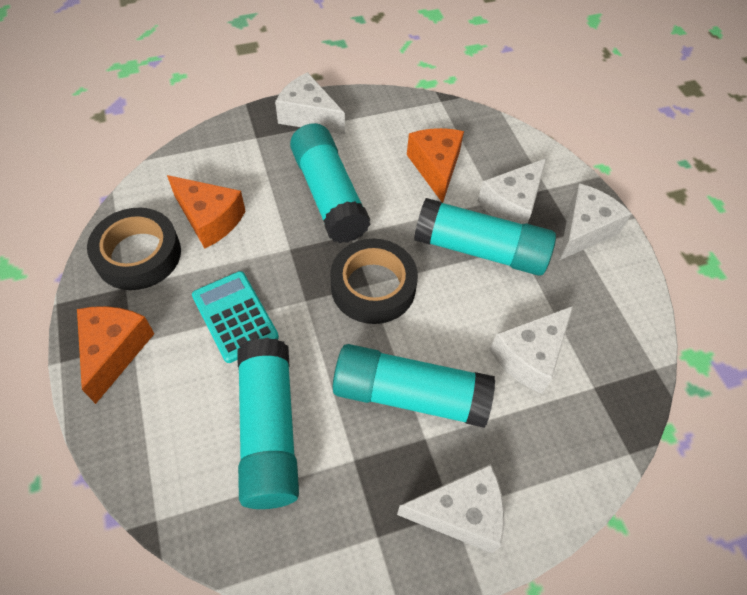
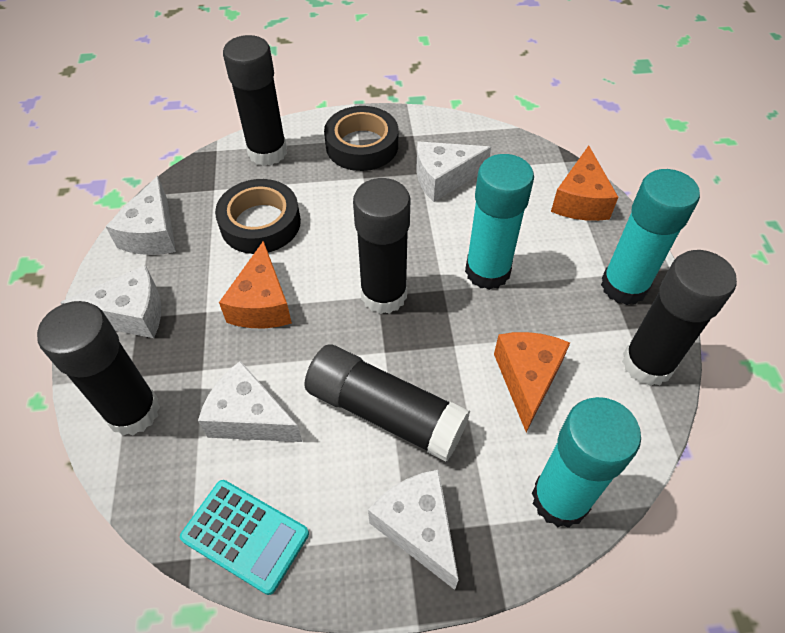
black glue stick: 0 -> 5
turquoise glue stick: 4 -> 3

